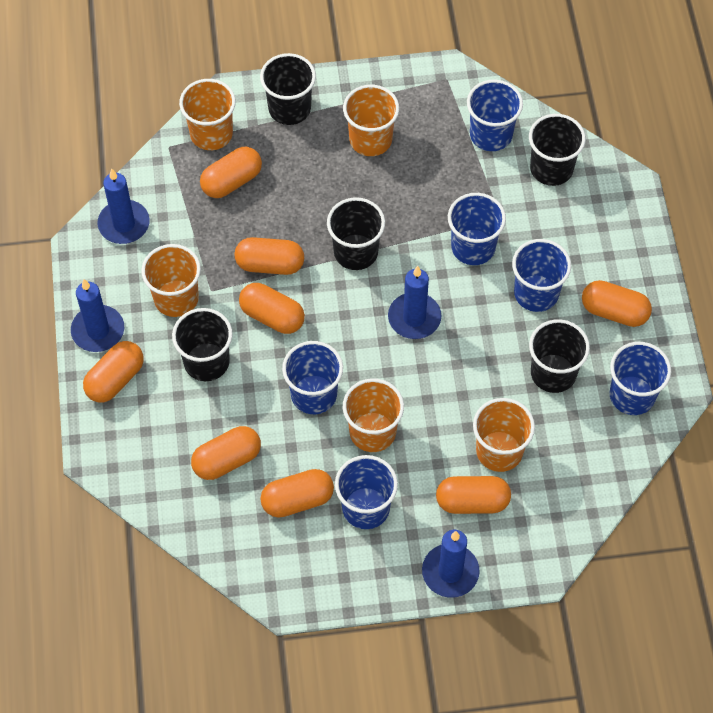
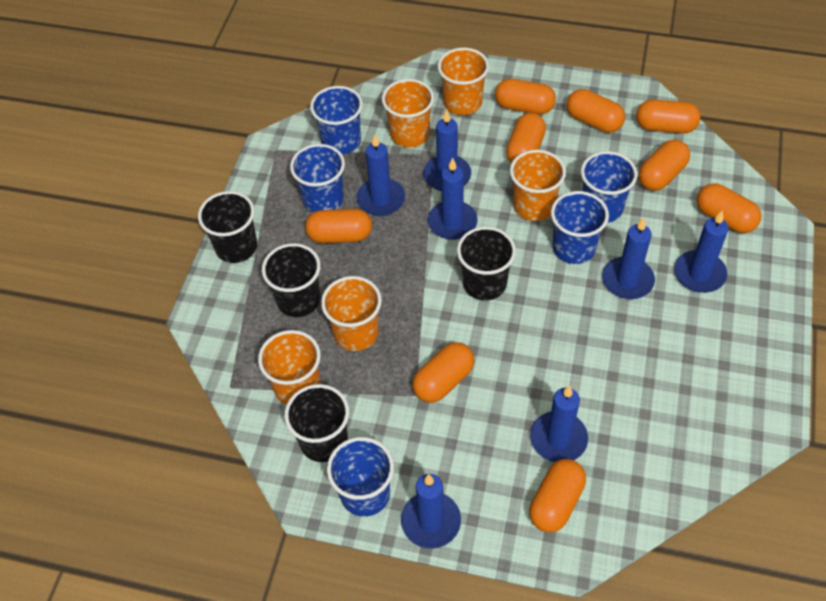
black cup: 5 -> 4
blue candle: 4 -> 7
blue cup: 6 -> 5
orange capsule: 8 -> 9

